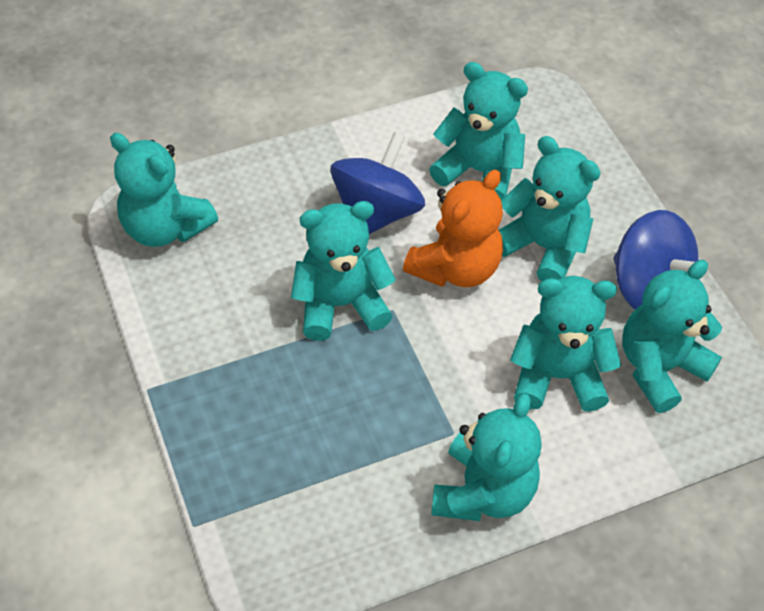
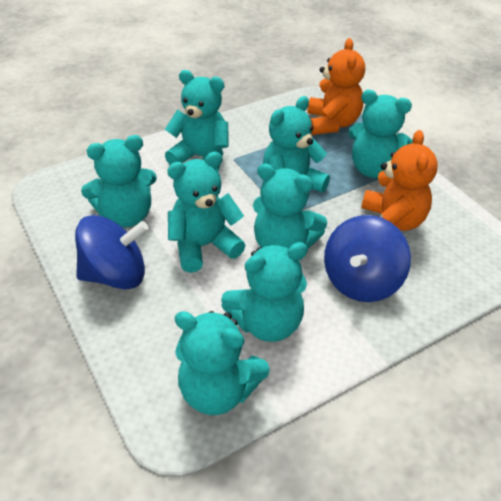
orange teddy bear: 1 -> 2
turquoise teddy bear: 7 -> 8

